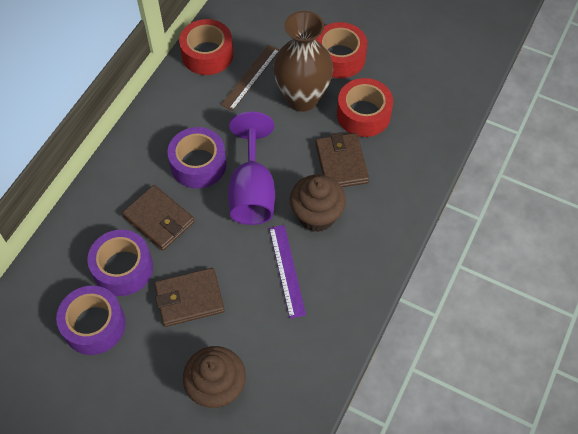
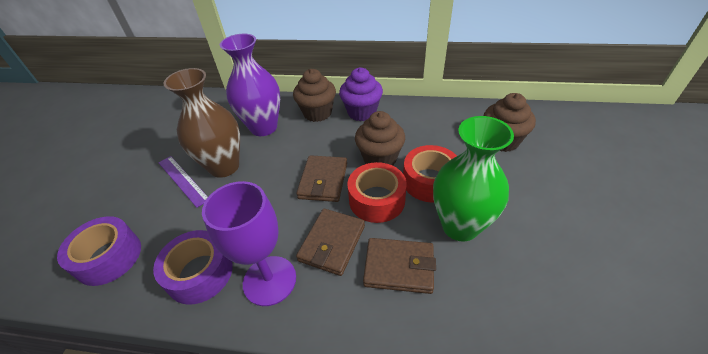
brown cupcake: 2 -> 3
brown ruler: 1 -> 0
green vase: 0 -> 1
purple cupcake: 0 -> 1
purple tape: 3 -> 2
purple vase: 0 -> 1
red tape: 3 -> 2

